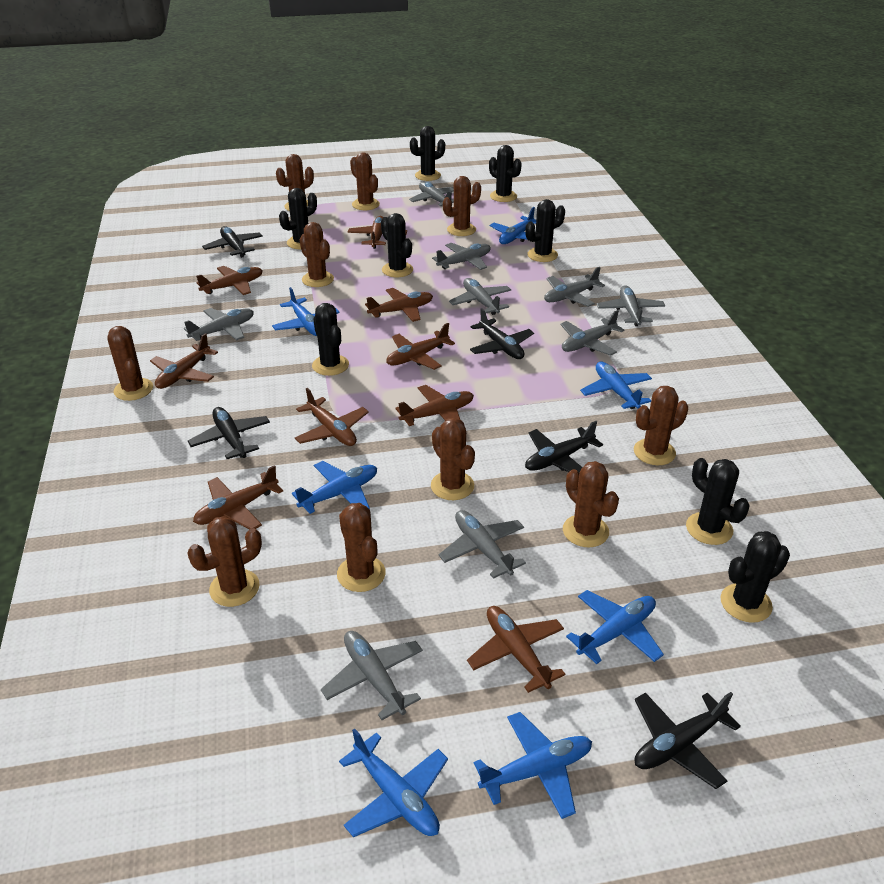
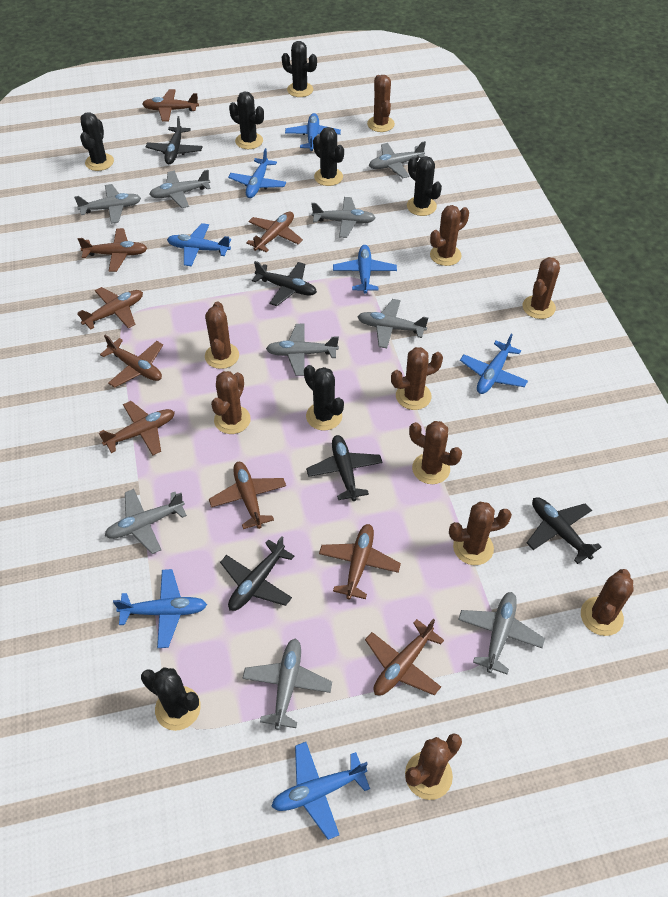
black cactus: 8 -> 7

